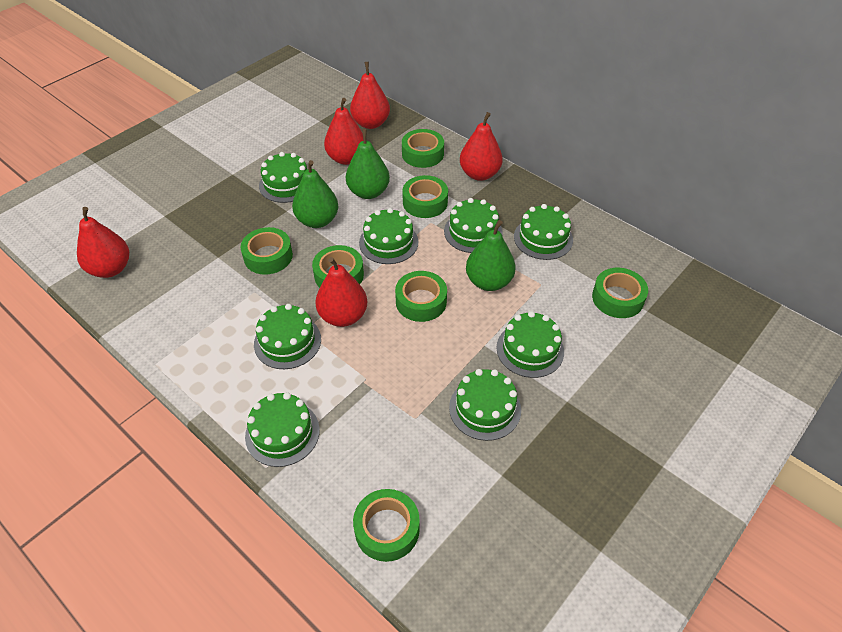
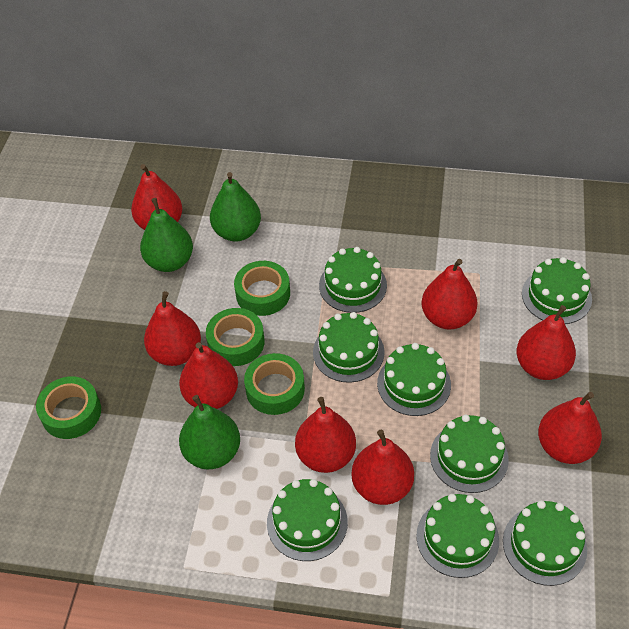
green tape: 7 -> 4
red pear: 5 -> 8

